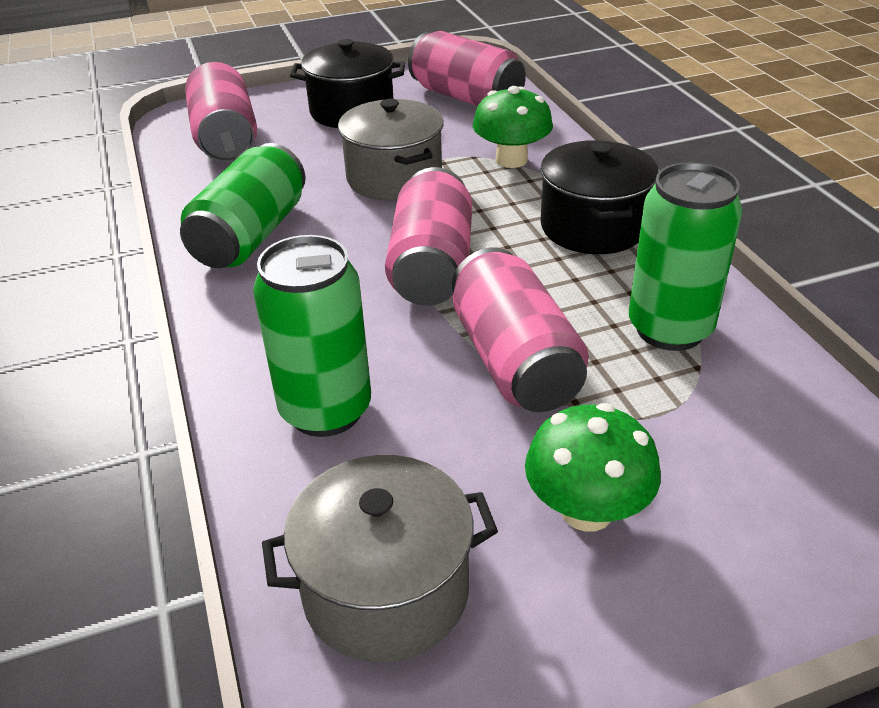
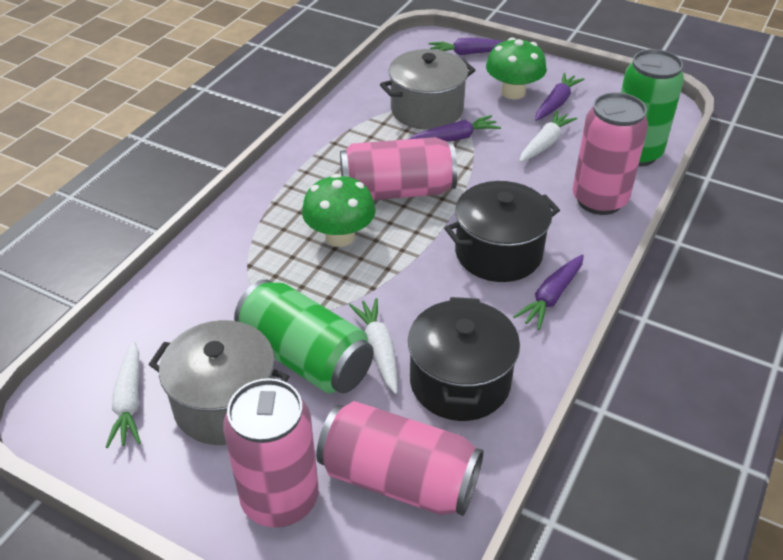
green can: 3 -> 2
purple carrot: 0 -> 4
white carrot: 0 -> 3

